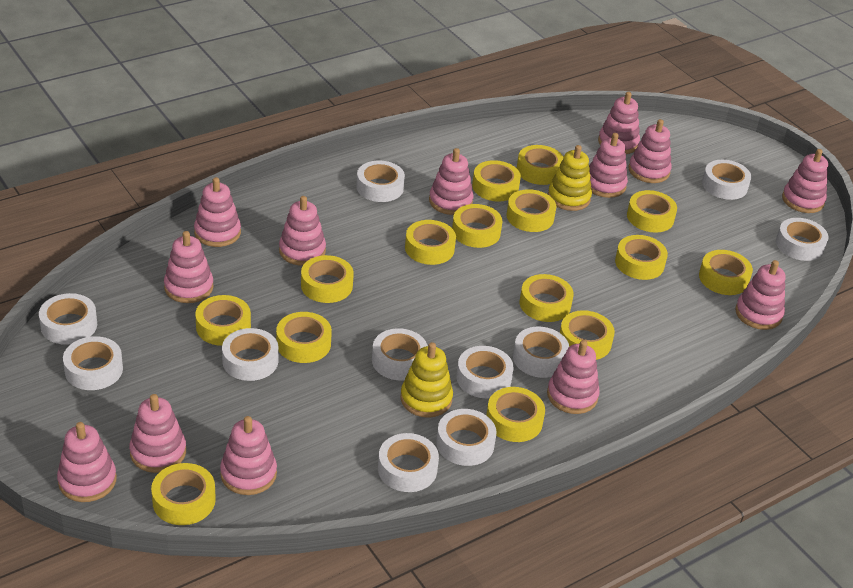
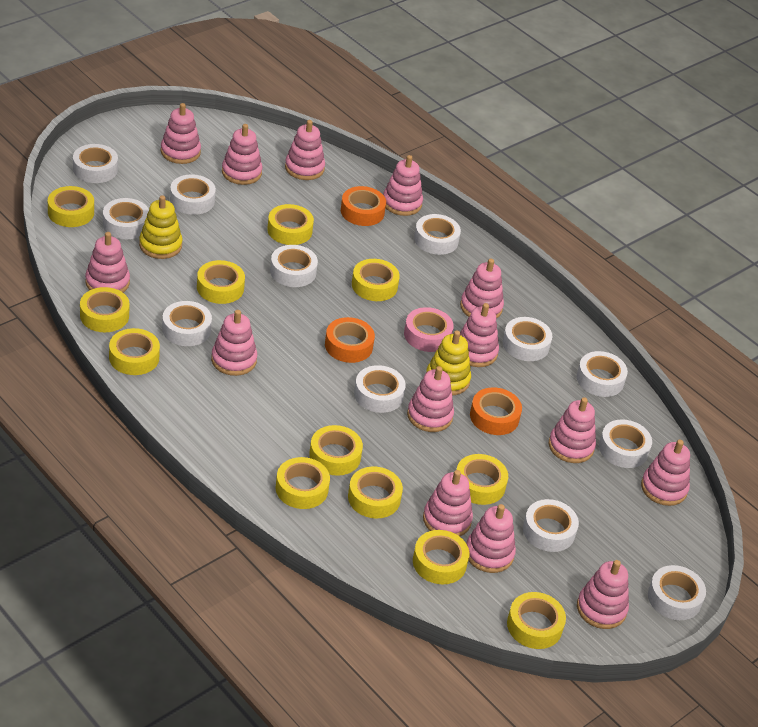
orange tape: 0 -> 3
pink stacking toy: 13 -> 14
pink tape: 0 -> 1
white tape: 11 -> 12
yellow tape: 15 -> 12

